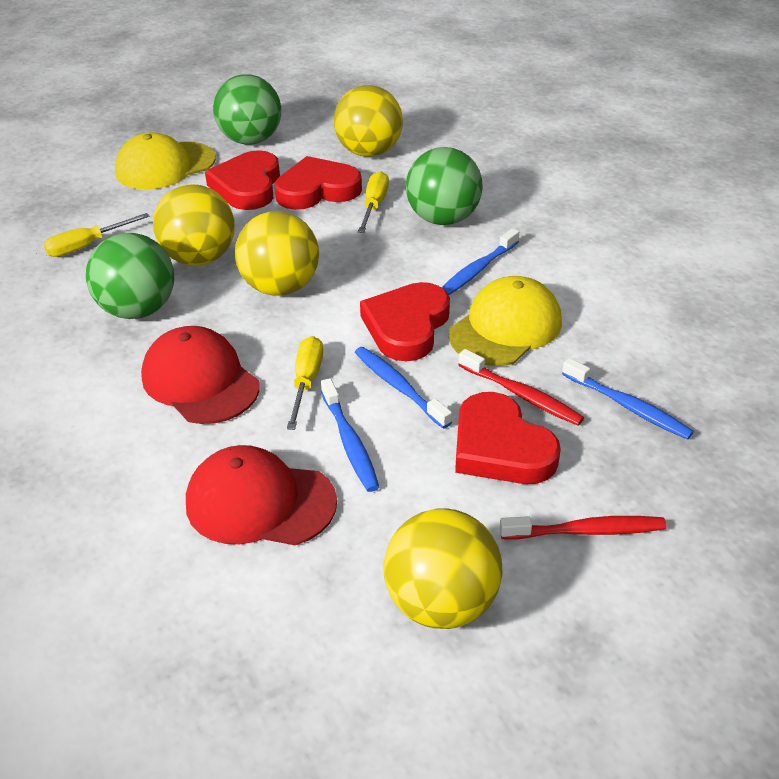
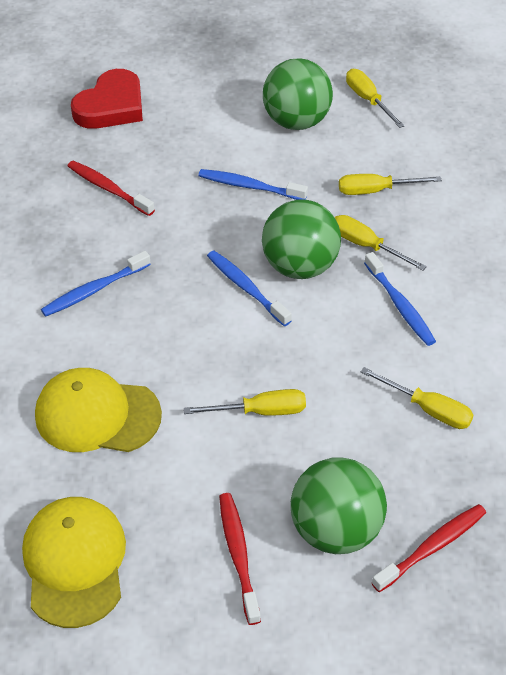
red cap: 2 -> 0
red heart: 4 -> 1
red toothbrush: 2 -> 3
yellow ball: 4 -> 0
yellow screwdriver: 3 -> 5

